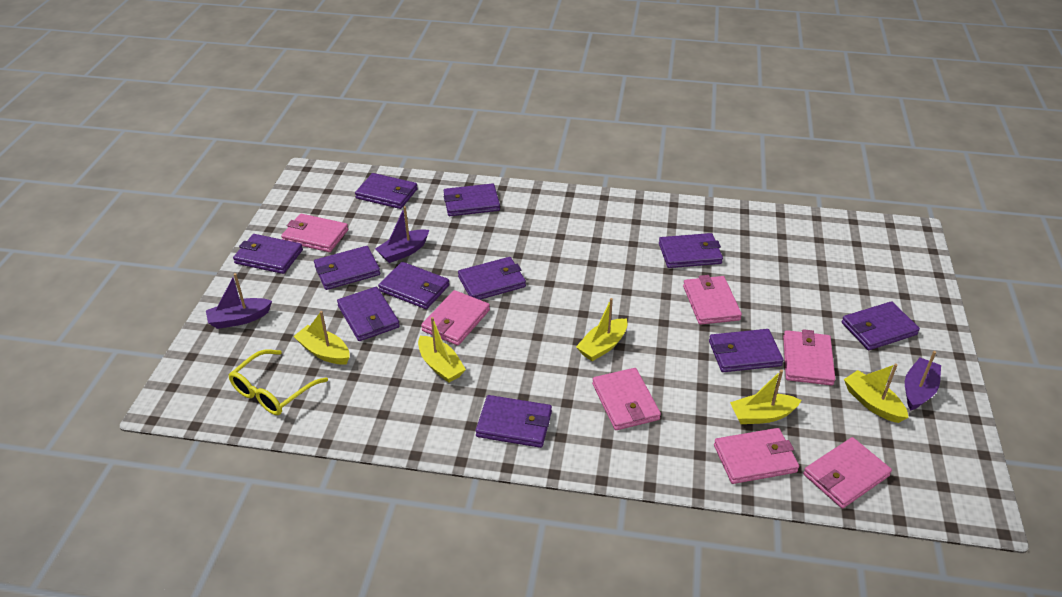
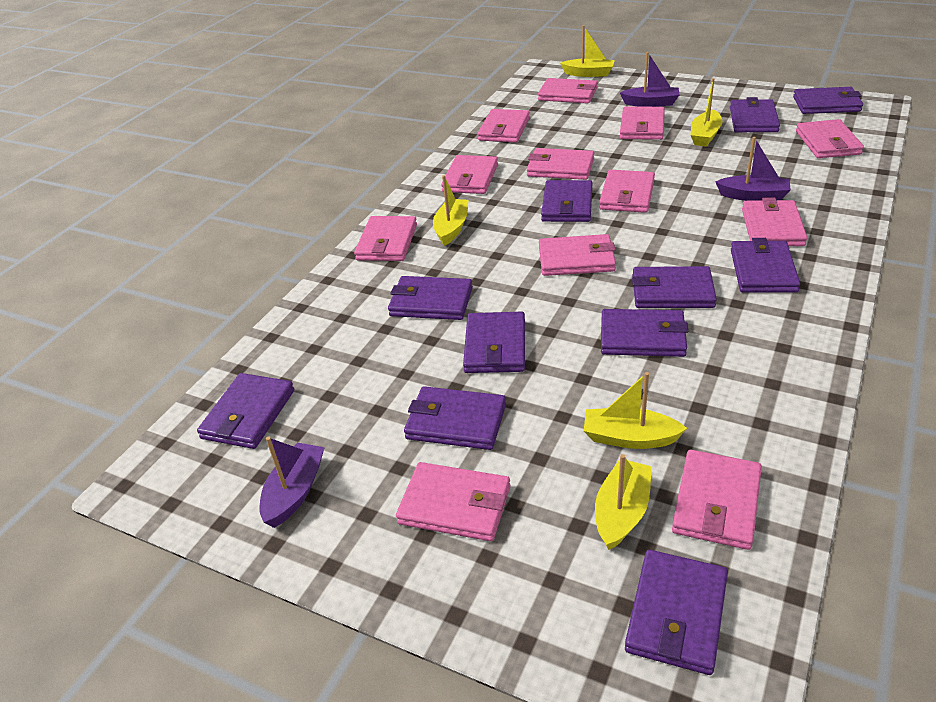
pink wallet: 7 -> 12
yellow glasses: 1 -> 0

